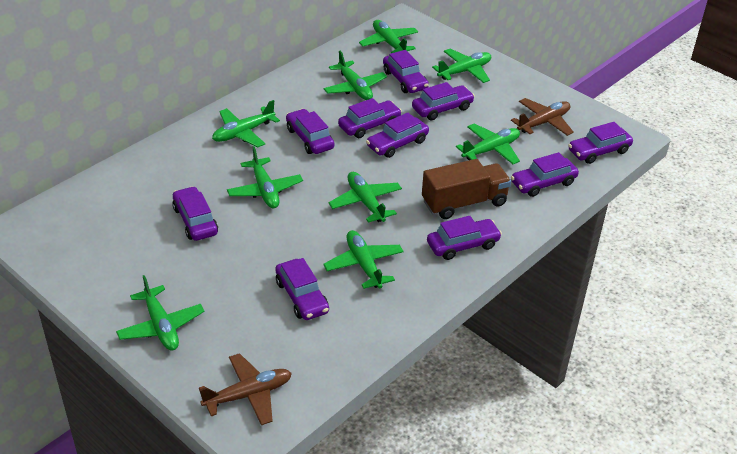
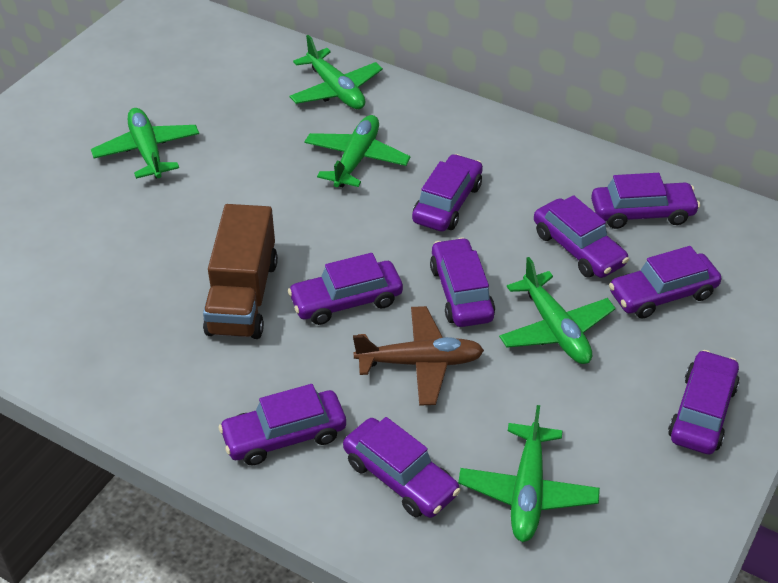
brown plane: 2 -> 1
green plane: 9 -> 5
purple car: 10 -> 9

